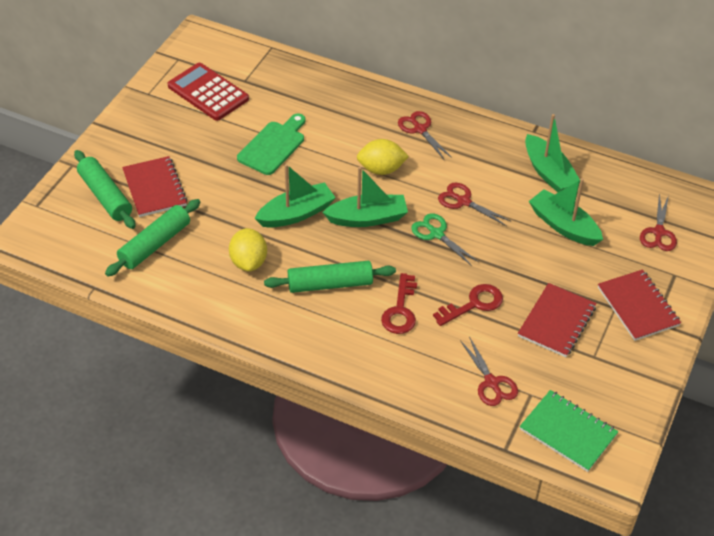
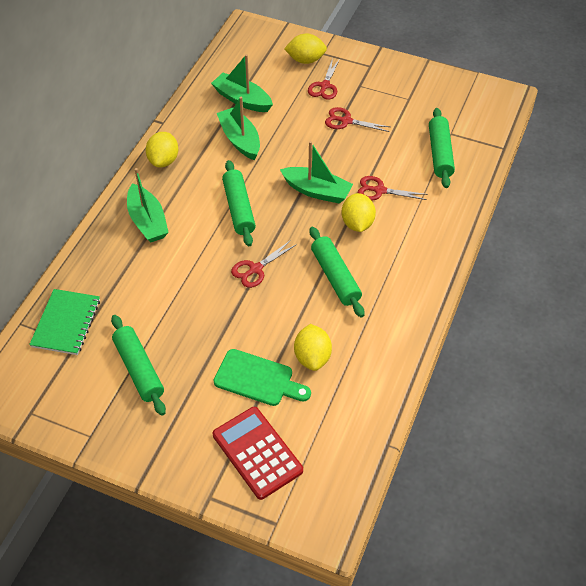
green rolling pin: 3 -> 4
green scissors: 1 -> 0
red key: 2 -> 0
red notebook: 3 -> 0
yellow lemon: 2 -> 4

